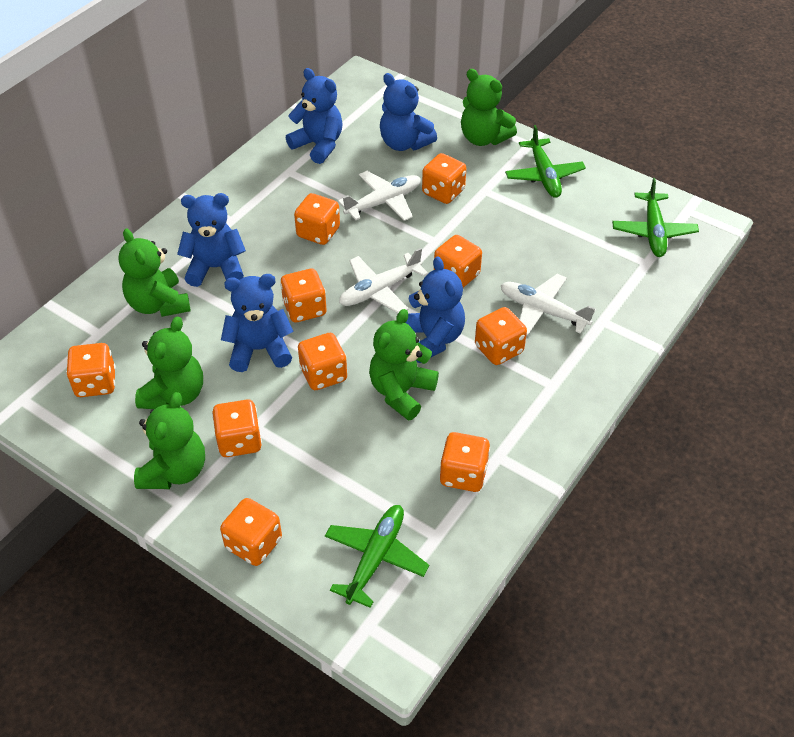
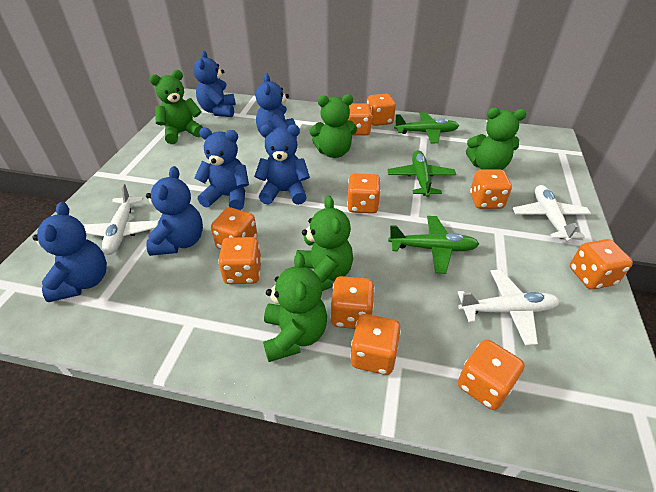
blue teddy bear: 5 -> 6

